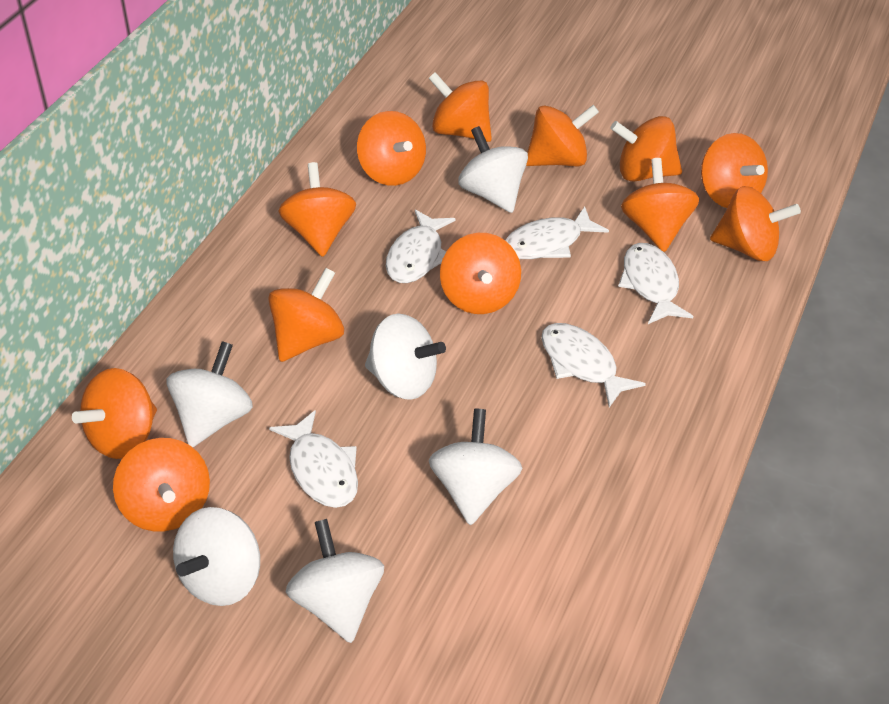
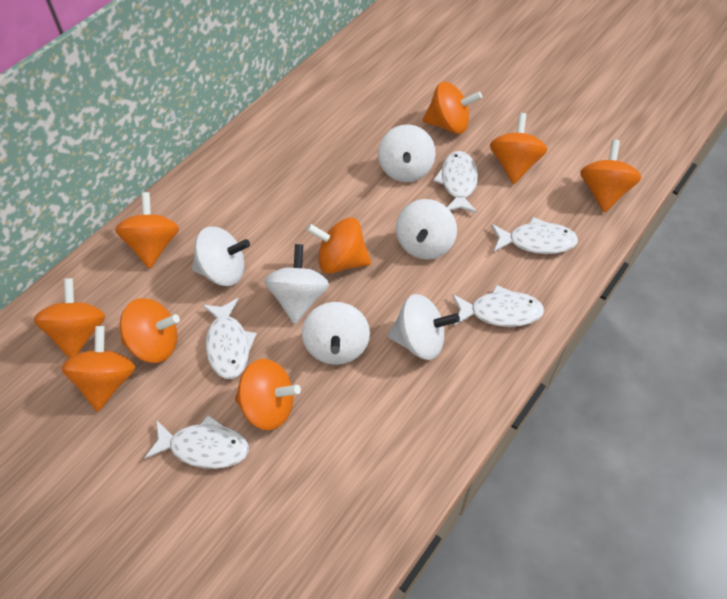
orange spinning top: 12 -> 9

